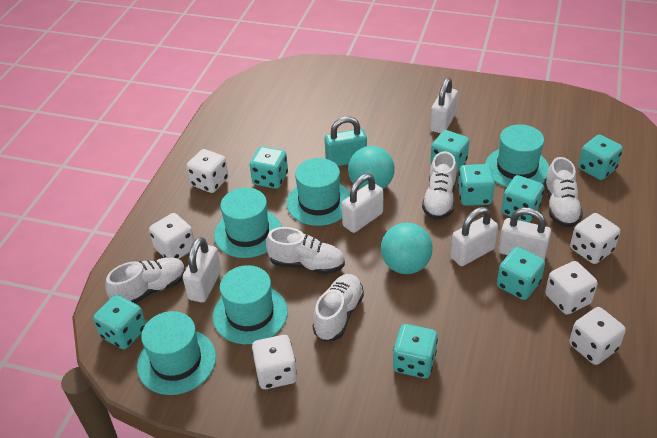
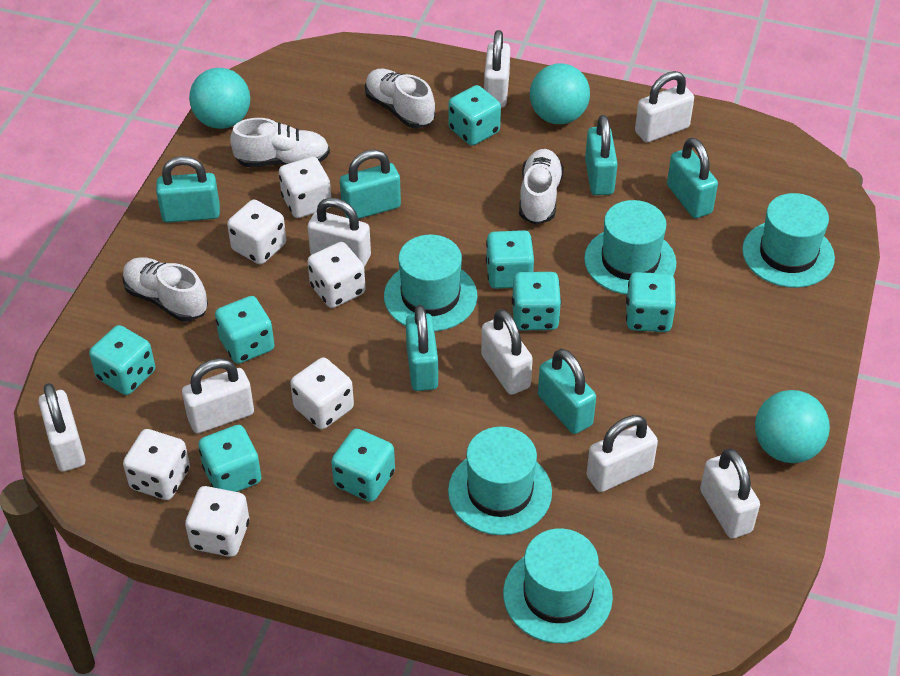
turquoise ball: 2 -> 3
turquoise padlock: 1 -> 6
white padlock: 5 -> 8
white shoe: 5 -> 4

